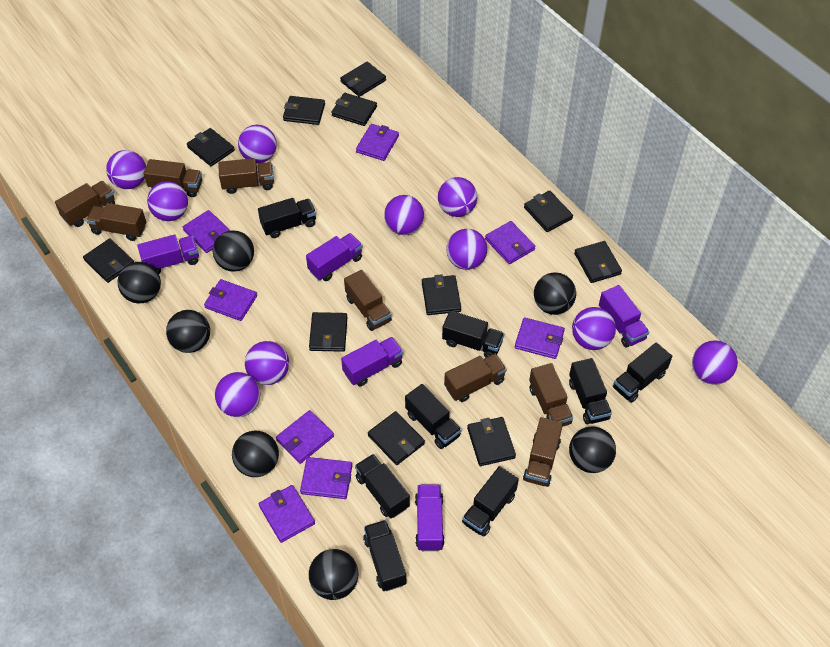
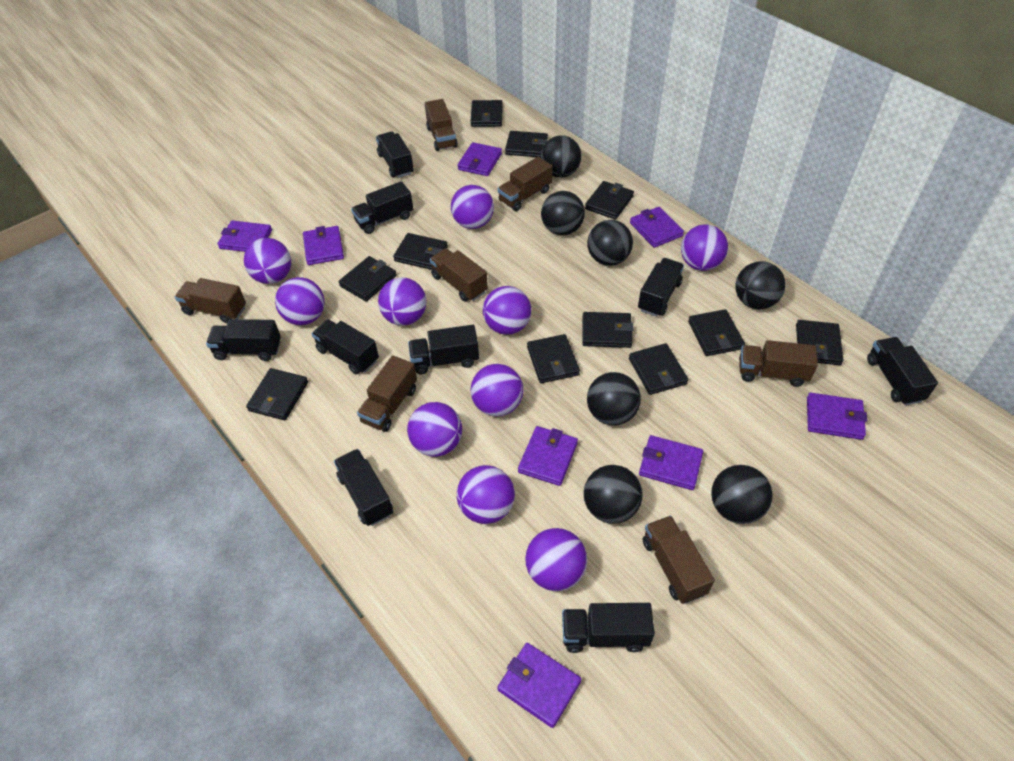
black truck: 8 -> 9
brown truck: 8 -> 7
purple truck: 5 -> 0

